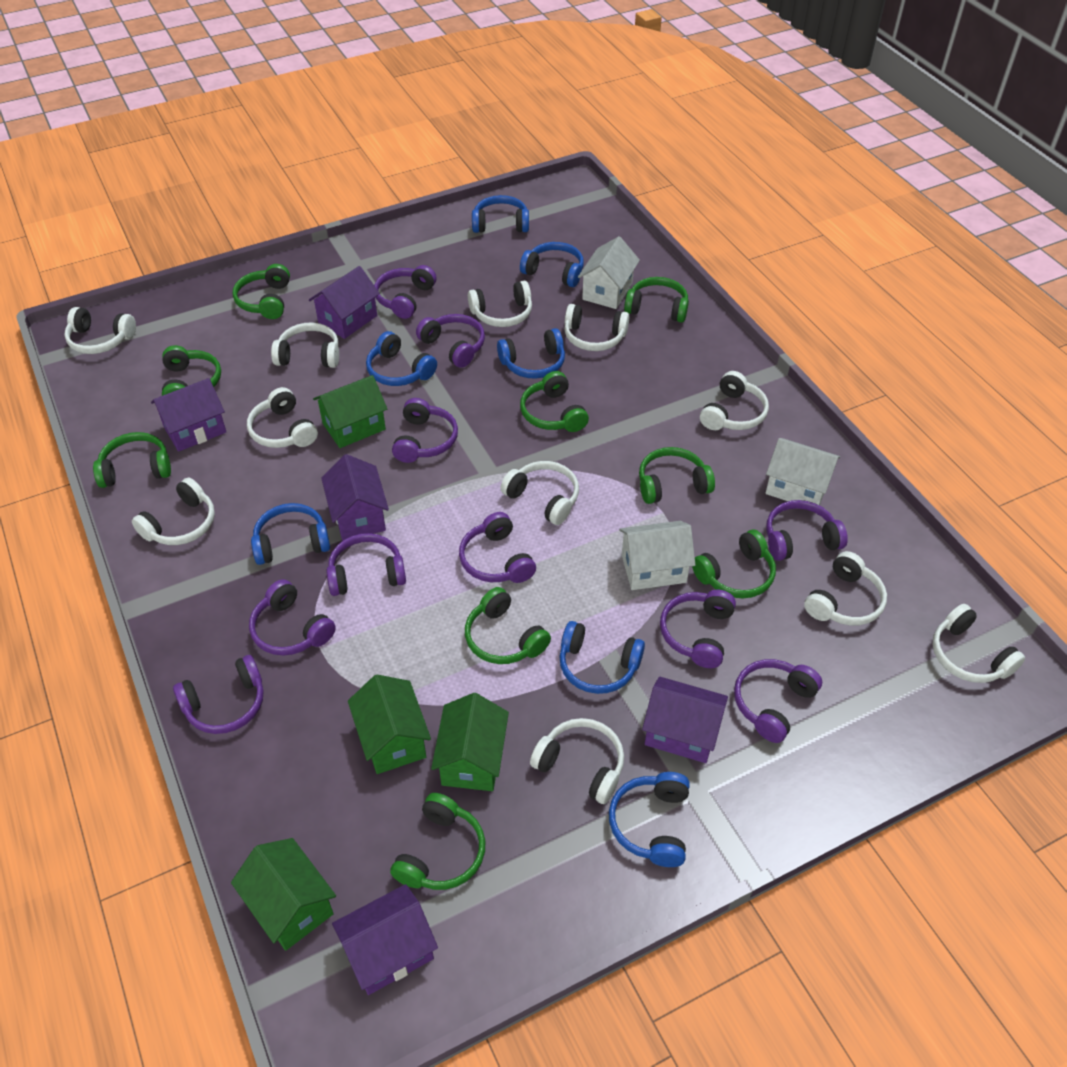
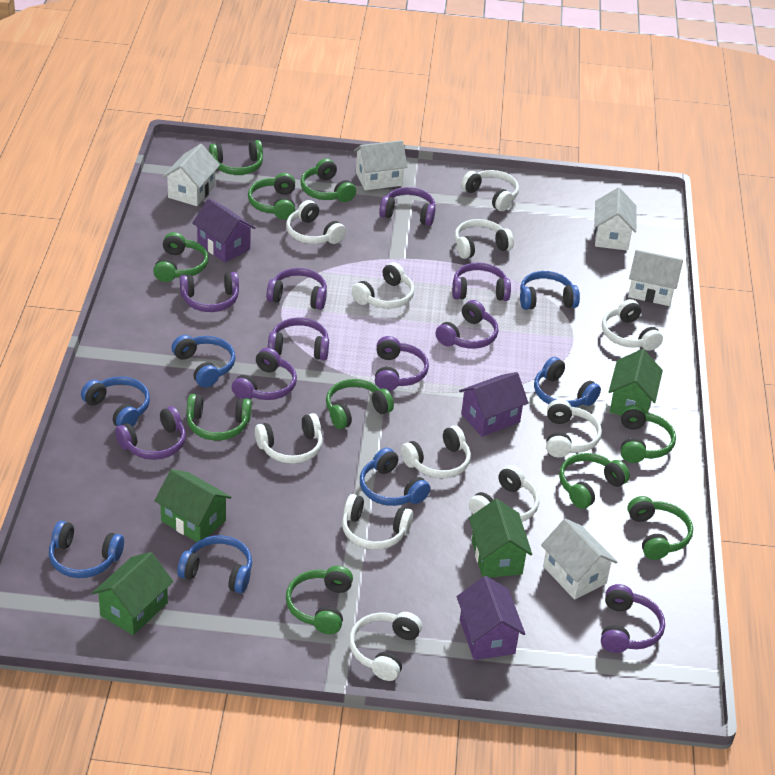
green headphones: 9 -> 10
purple house: 5 -> 3
white house: 3 -> 5

